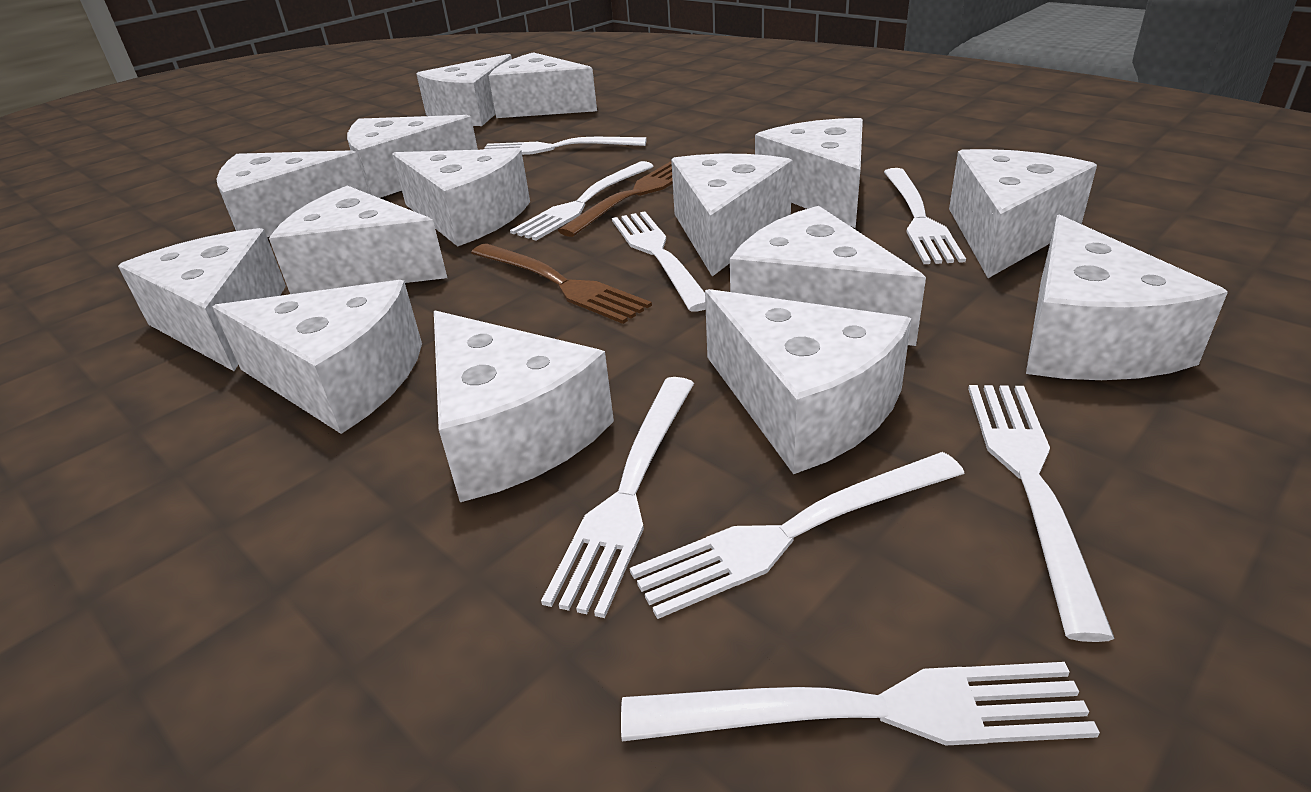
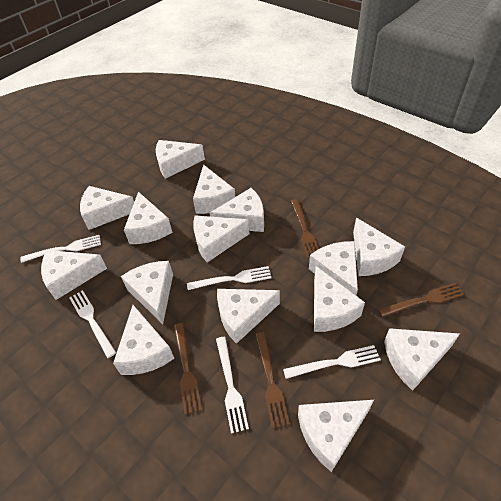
brown fork: 2 -> 4
white fork: 8 -> 5

